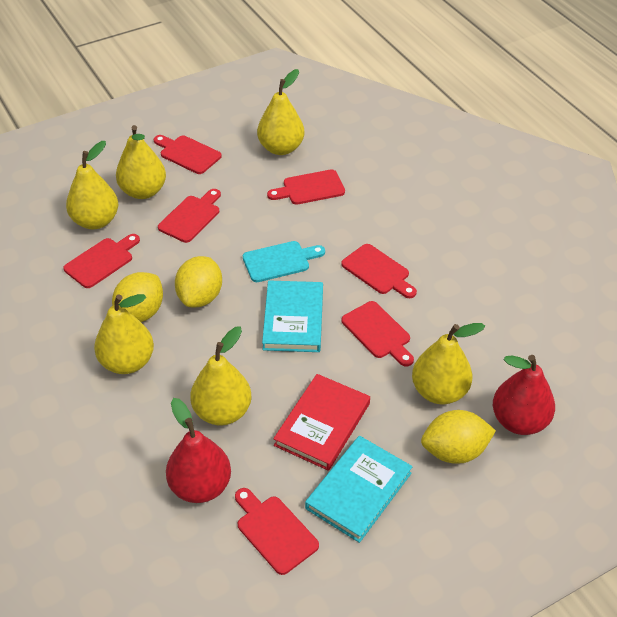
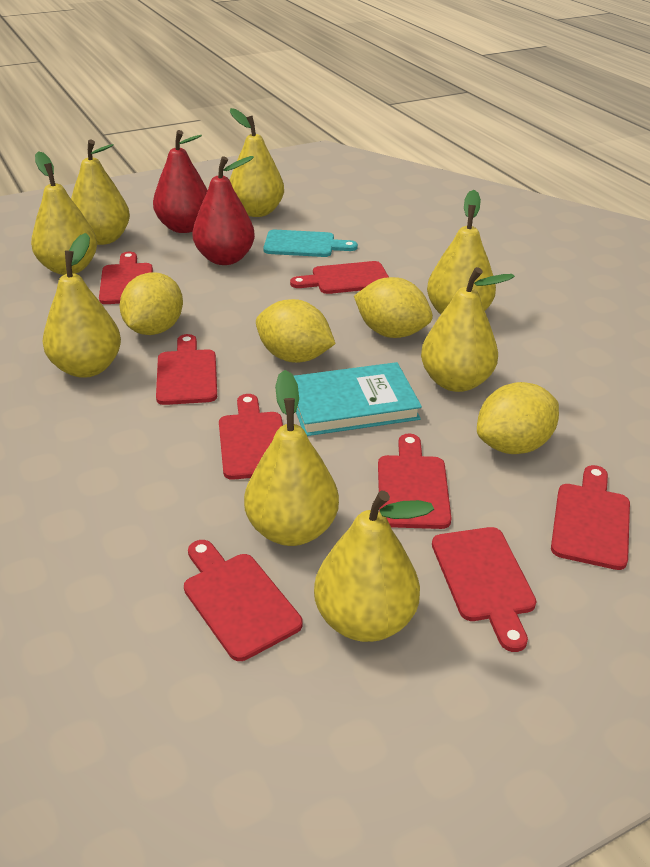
red book: 1 -> 0
red cutting board: 7 -> 8
turquoise book: 2 -> 1
yellow lemon: 3 -> 4
yellow pear: 6 -> 8

